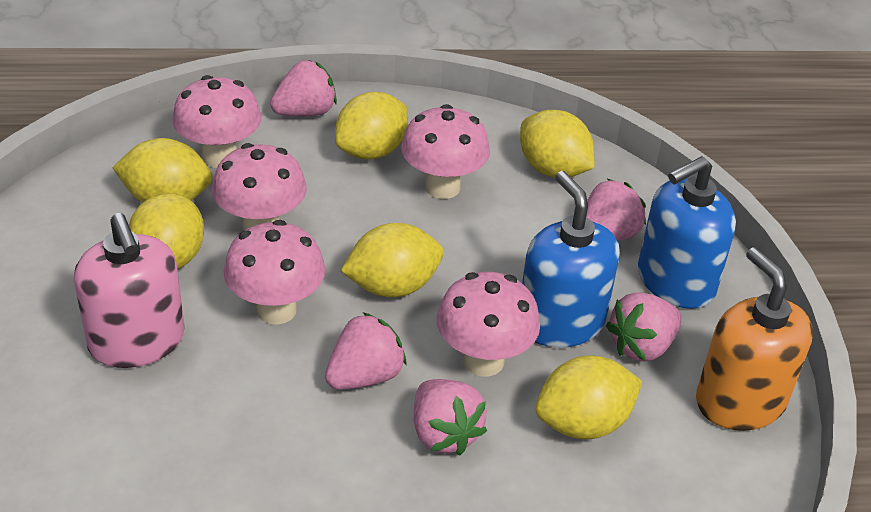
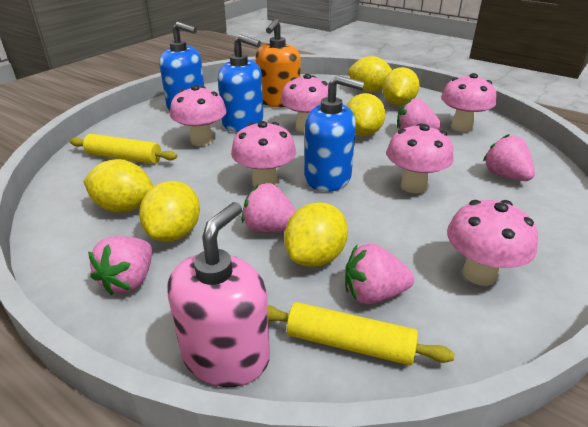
blue soap dispenser: 2 -> 3
pink mushroom: 5 -> 6
yellow rolling pin: 0 -> 2

